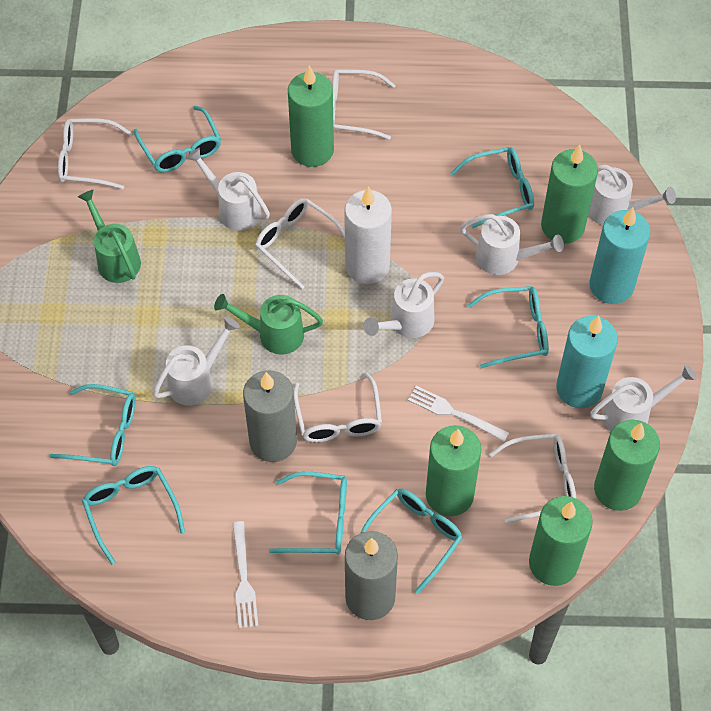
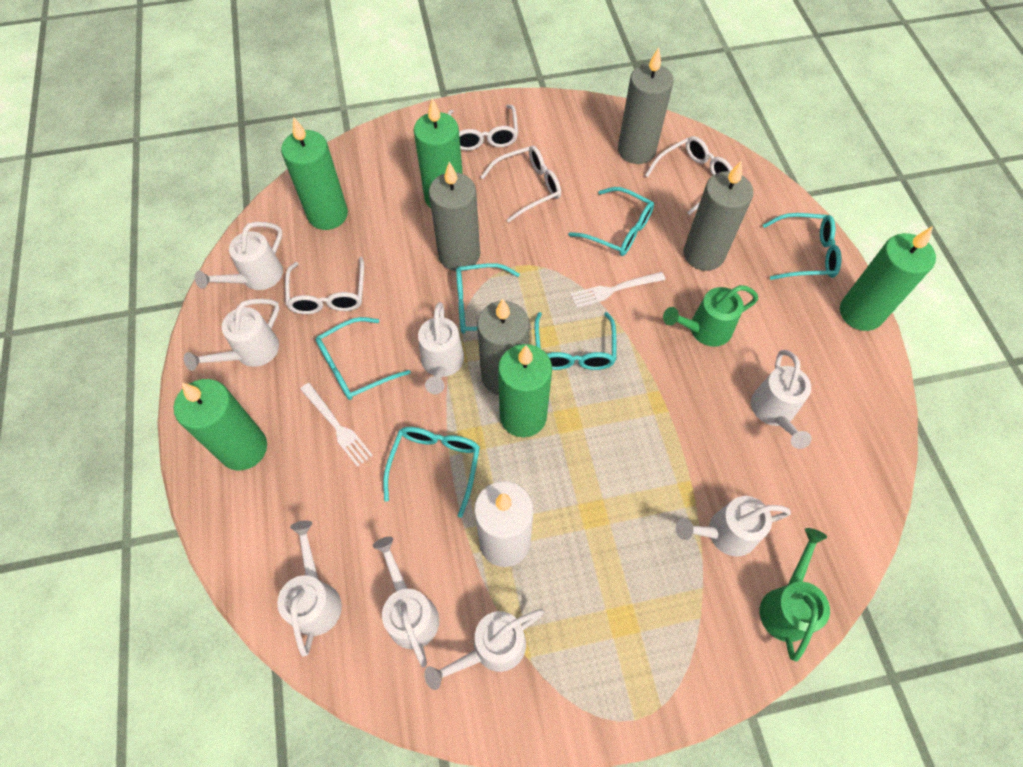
grey candle: 2 -> 4
turquoise candle: 2 -> 0
turquoise glasses: 7 -> 6
white glasses: 5 -> 4
white watering can: 6 -> 8

